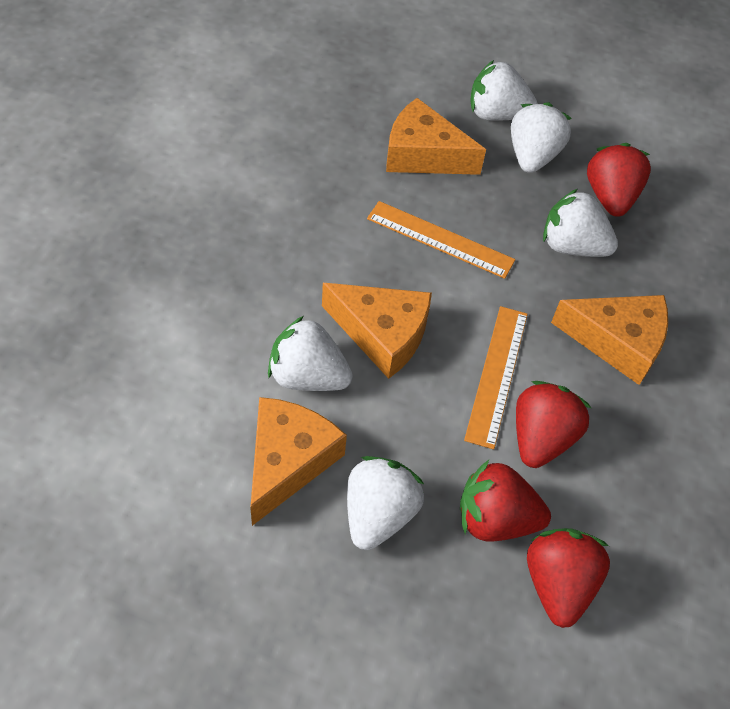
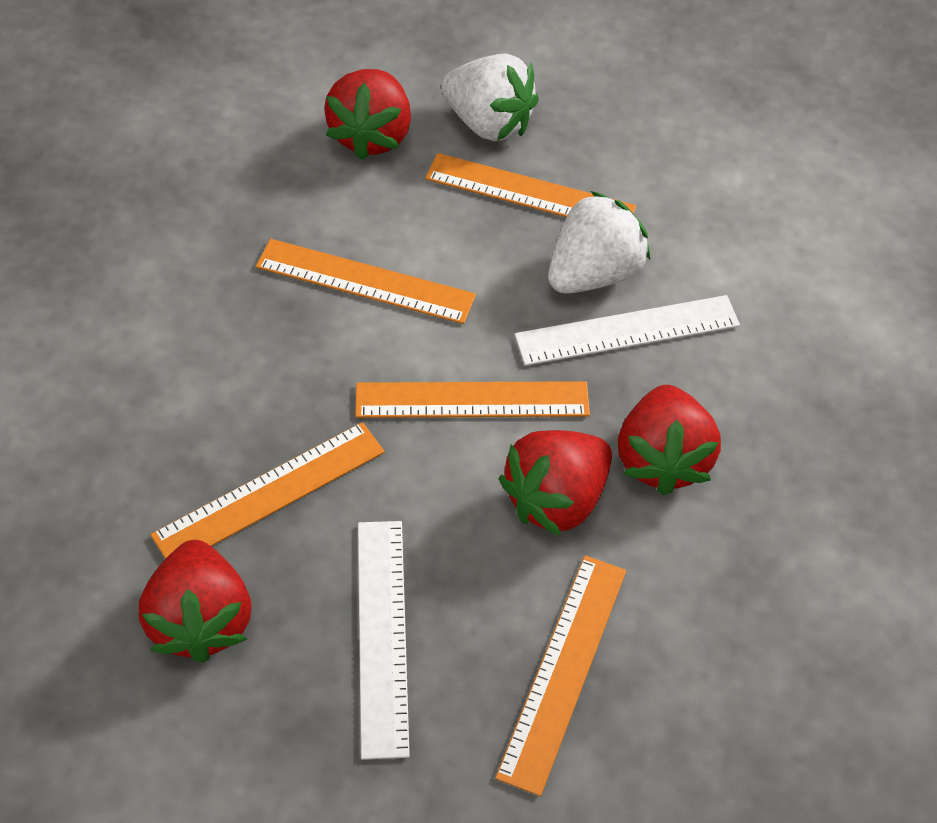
orange cheese: 4 -> 0
orange ruler: 2 -> 5
white ruler: 0 -> 2
white strawberry: 5 -> 2

